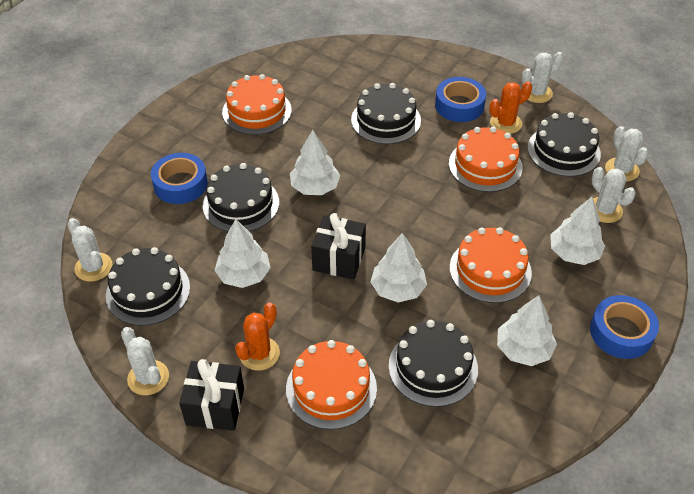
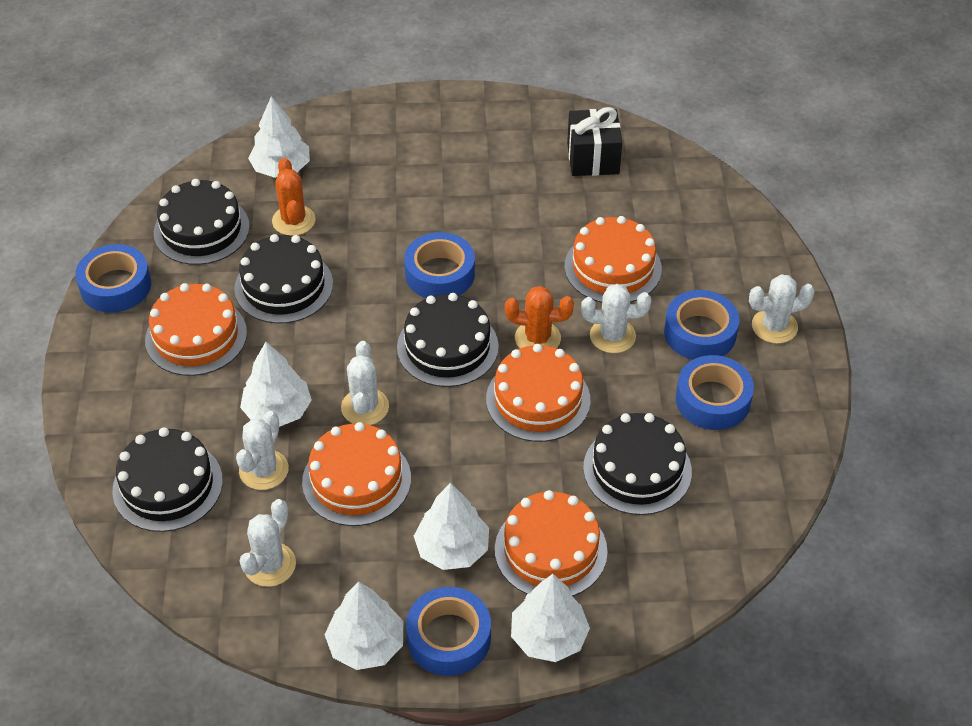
black gift: 2 -> 1
blue tape: 3 -> 5
orange cake: 4 -> 5

